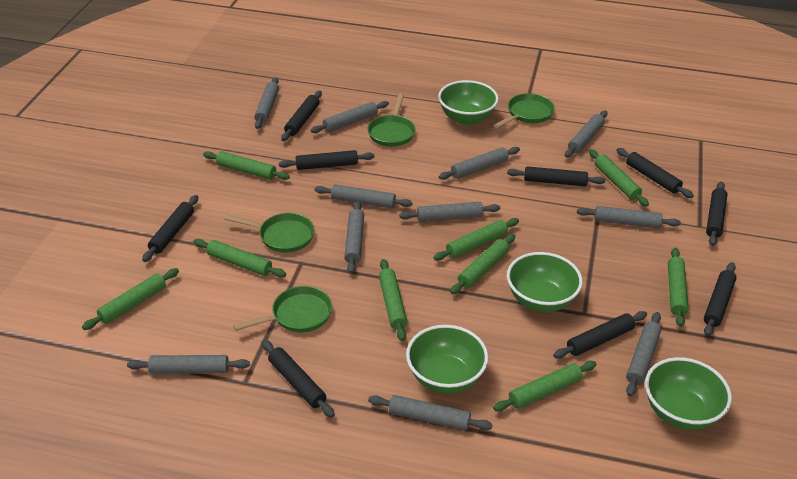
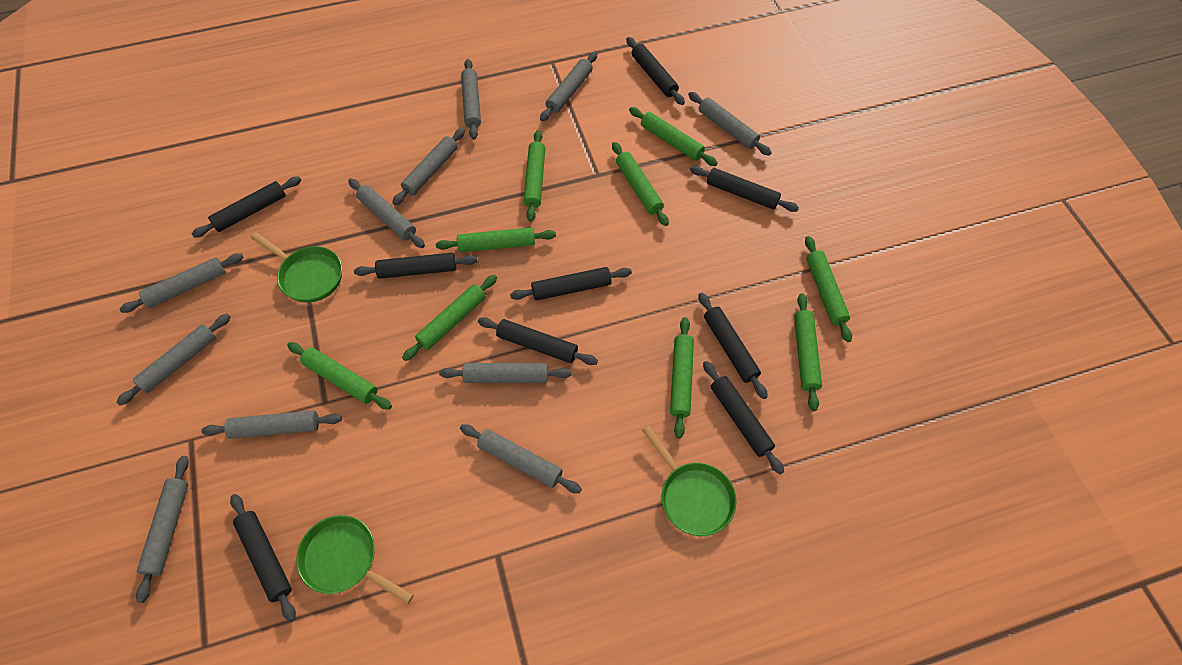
green bowl: 4 -> 0
green pan: 4 -> 3

